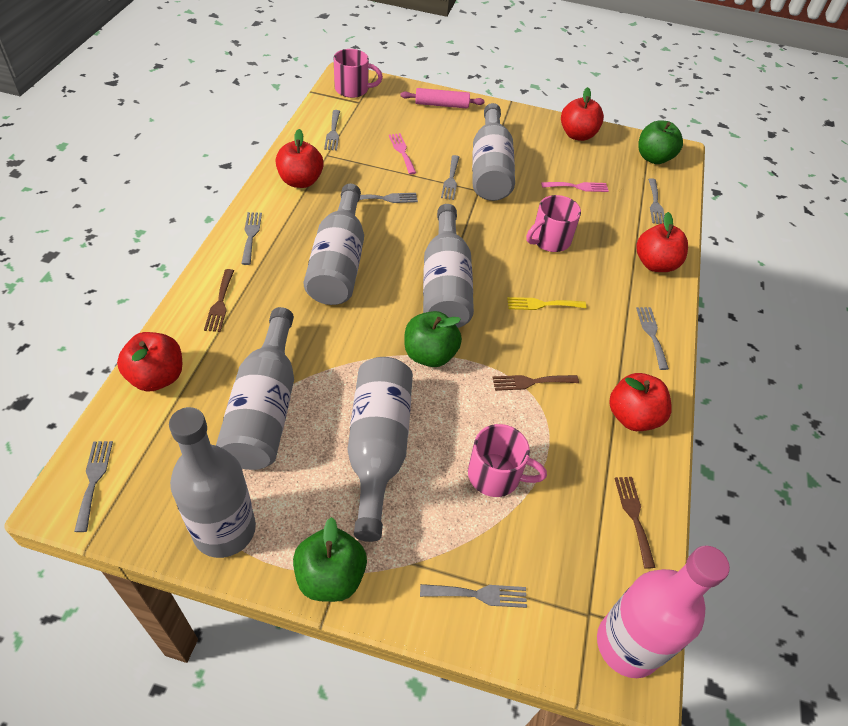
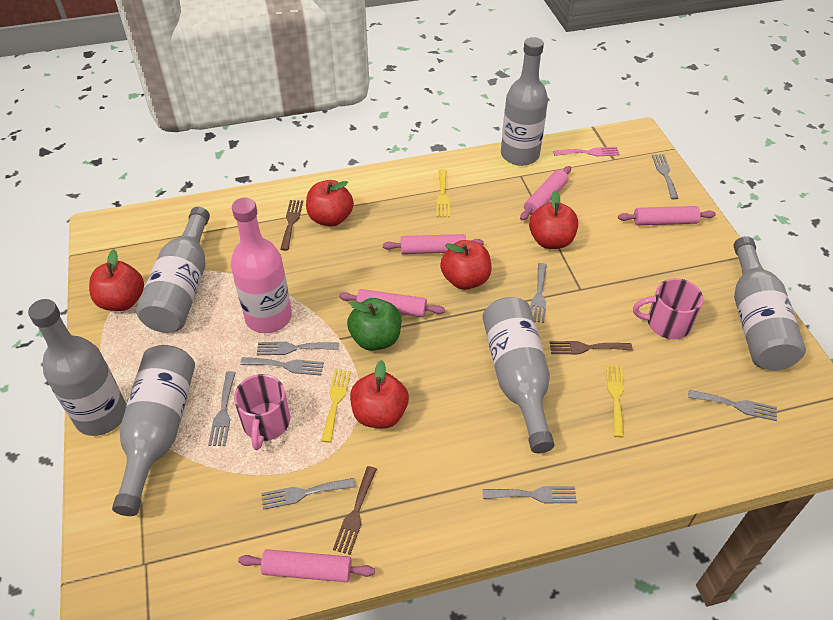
green apple: 3 -> 1
pink fork: 2 -> 1
pink mug: 3 -> 2
pink rolling pin: 1 -> 5
yellow fork: 1 -> 3

